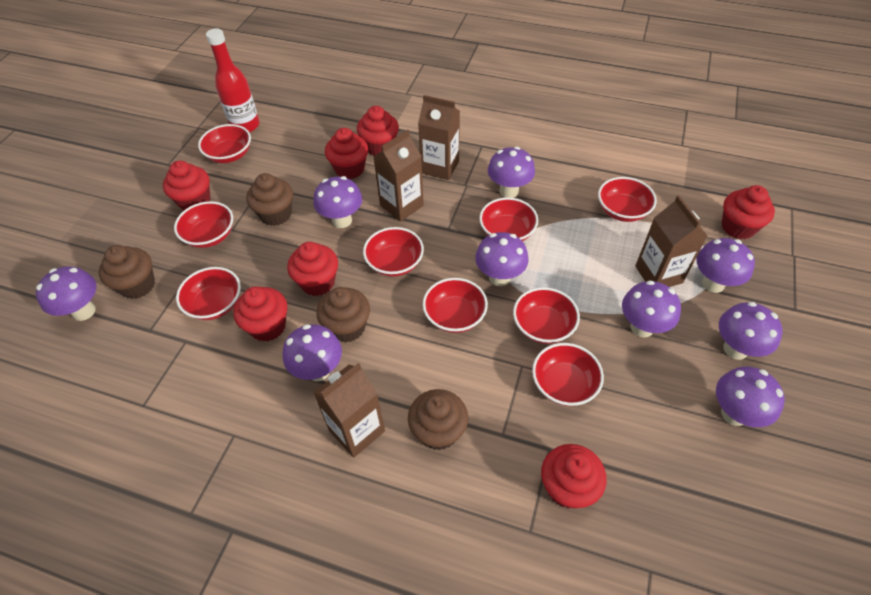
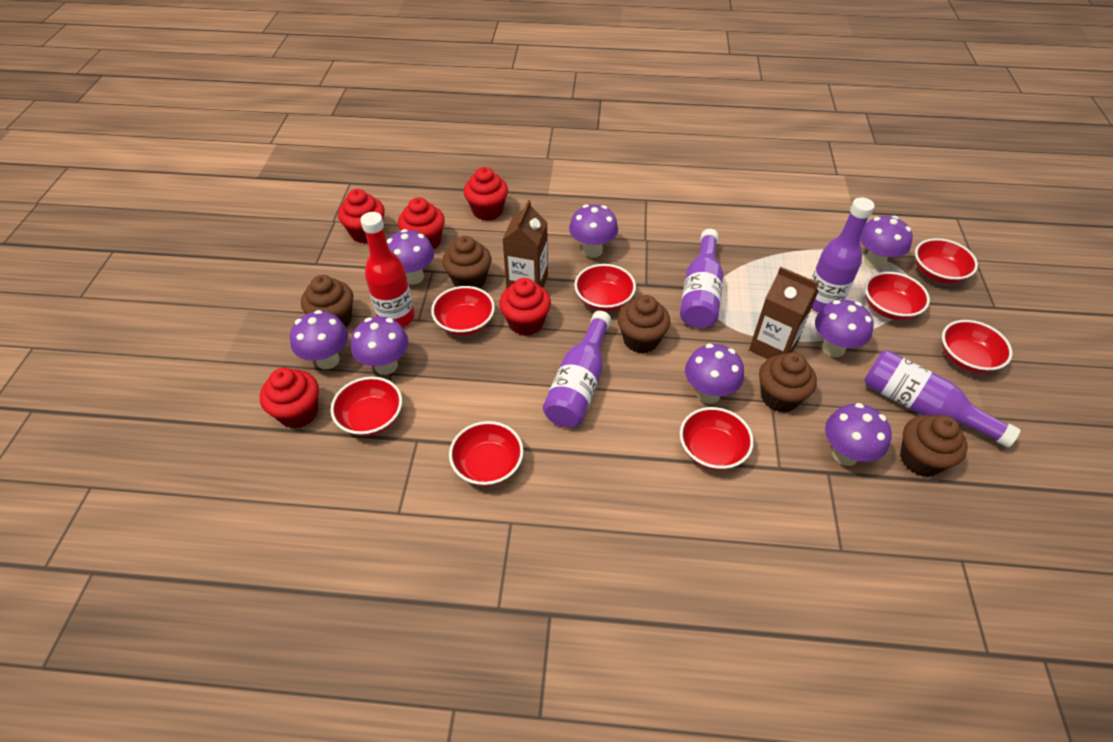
brown carton: 4 -> 2
brown cupcake: 4 -> 5
purple bottle: 0 -> 4
purple mushroom: 9 -> 8
red bowl: 9 -> 8
red cupcake: 7 -> 5

